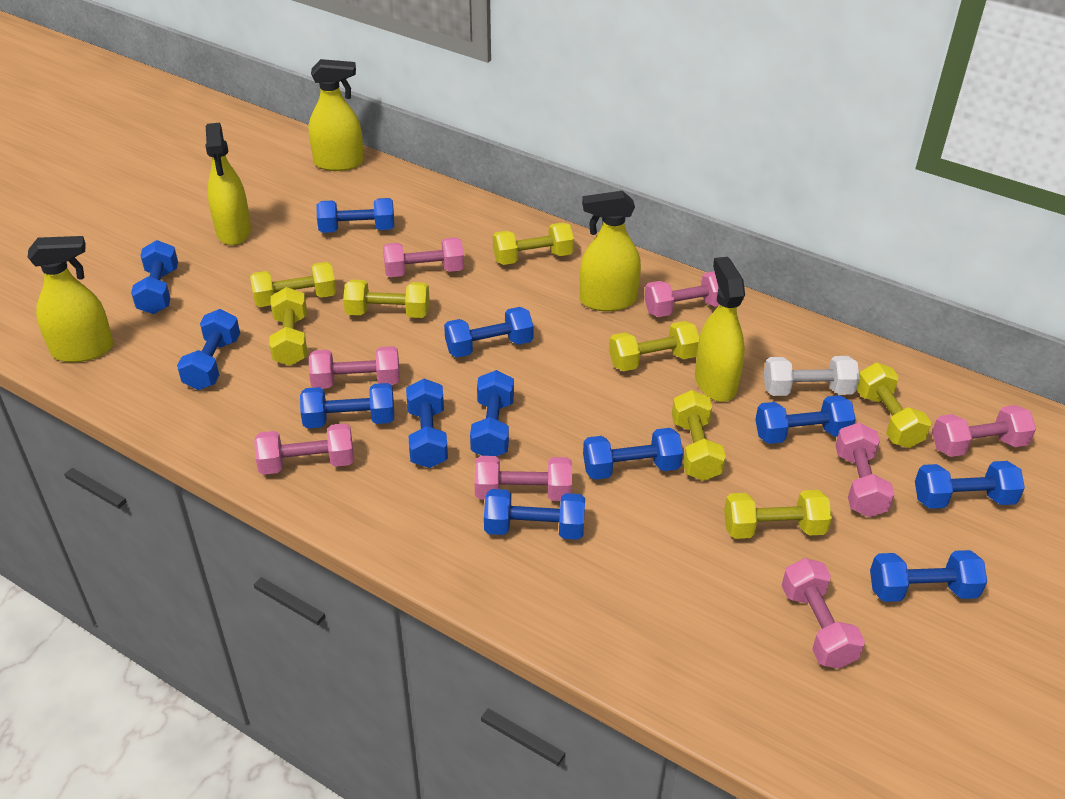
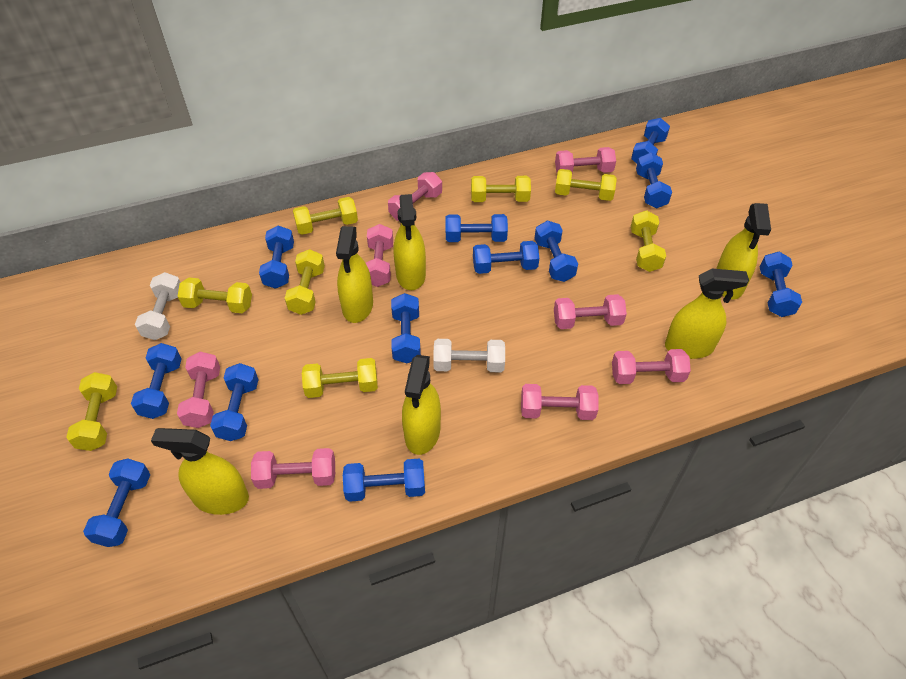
white dumbbell: 1 -> 2
yellow spray bottle: 5 -> 6

